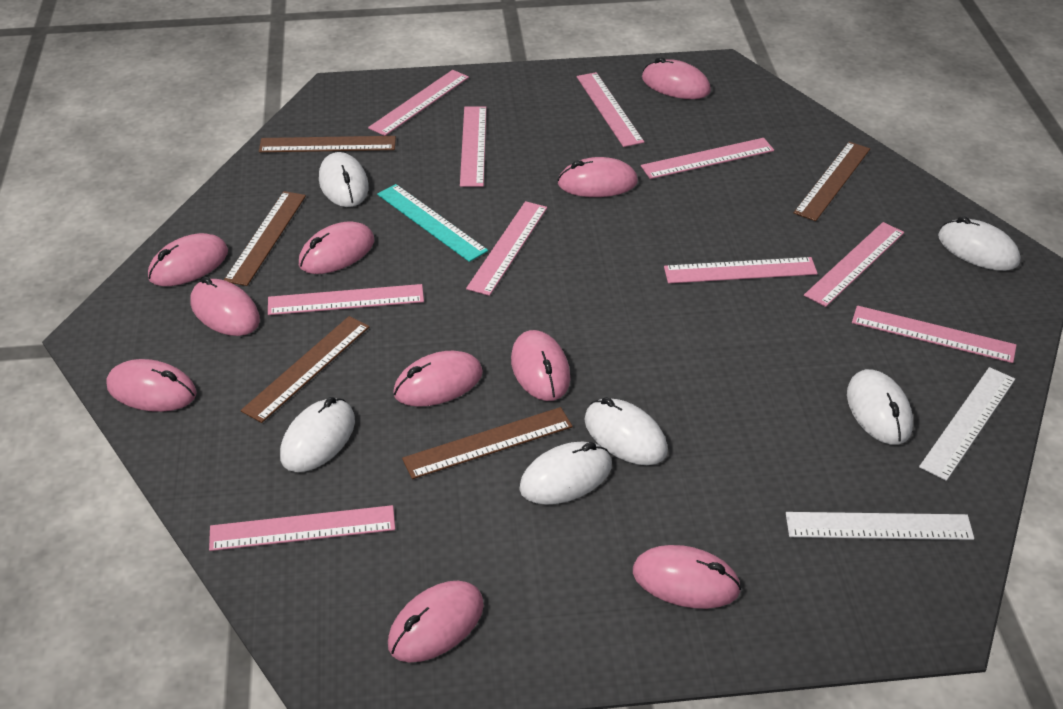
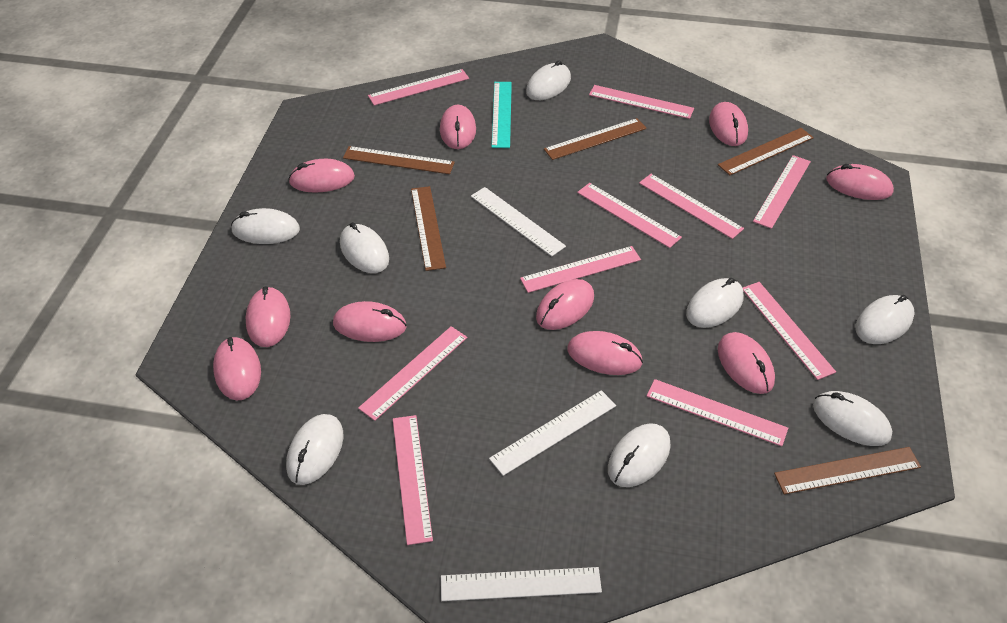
white mouse: 6 -> 8
white ruler: 2 -> 3

